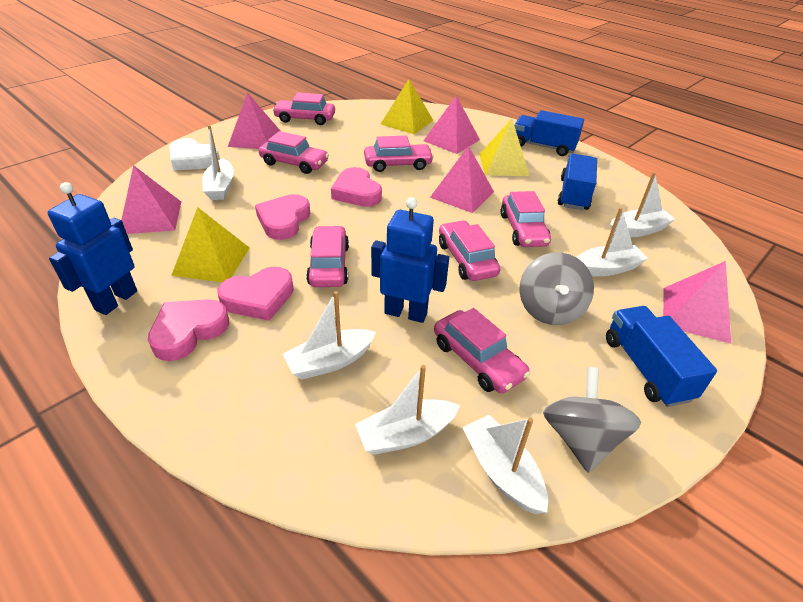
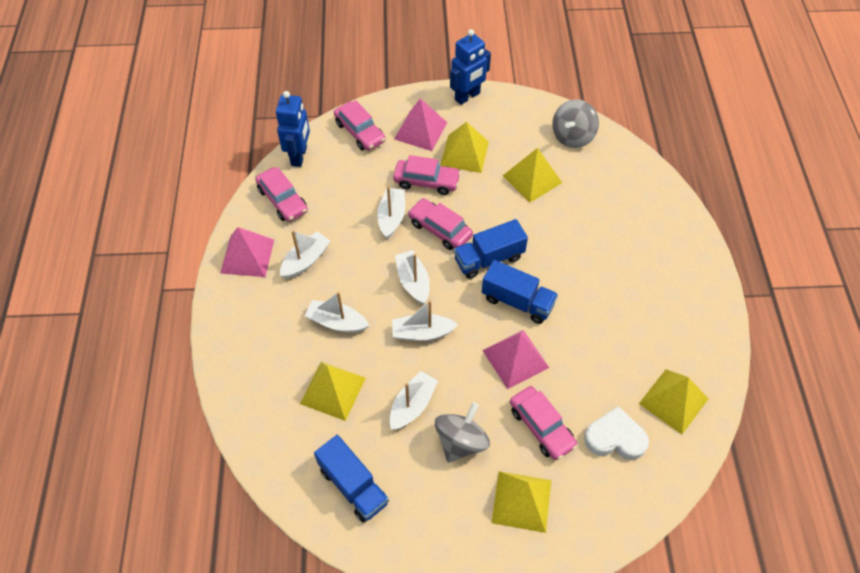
pink car: 7 -> 5
pink heart: 4 -> 0
pink pyramid: 5 -> 3
yellow pyramid: 3 -> 5

